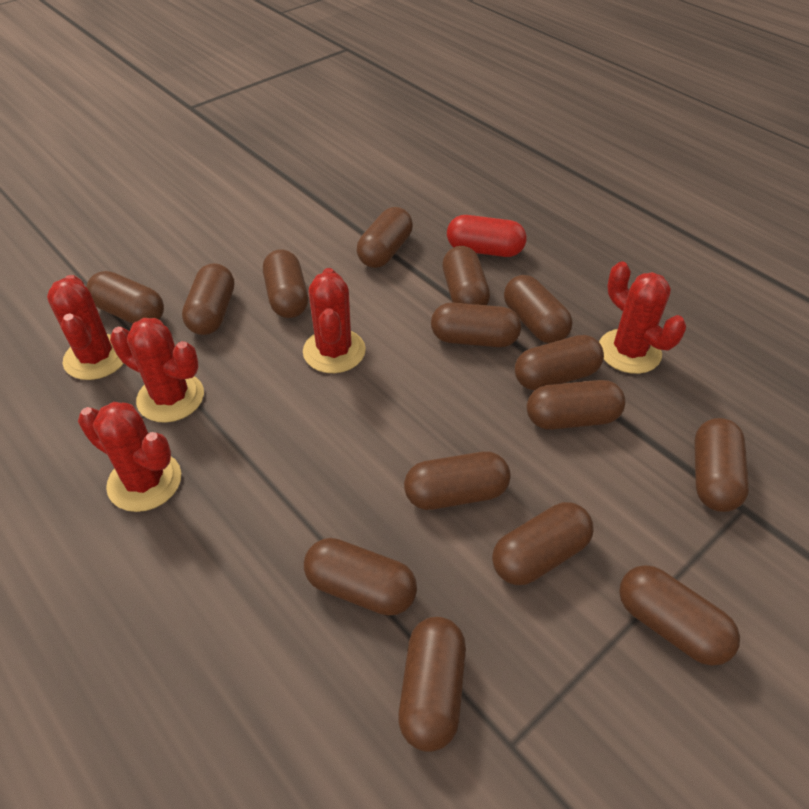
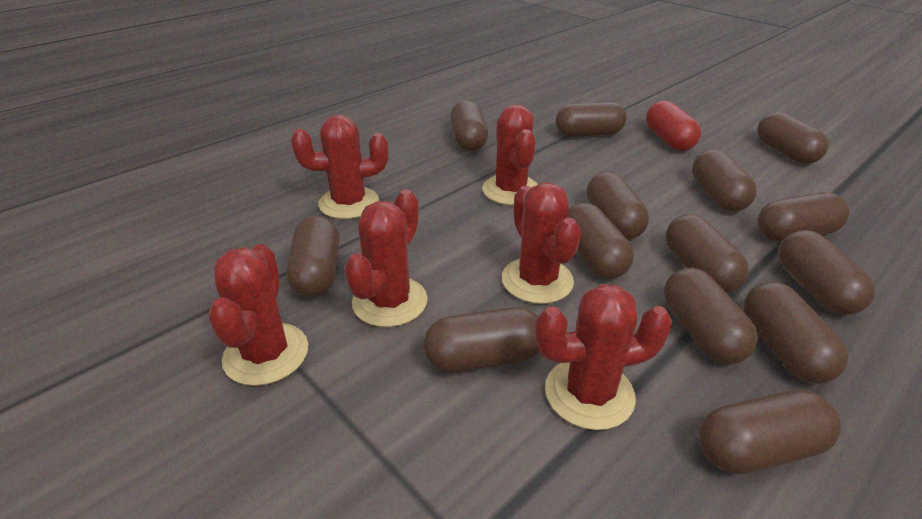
brown capsule: 15 -> 14
red cactus: 5 -> 6

